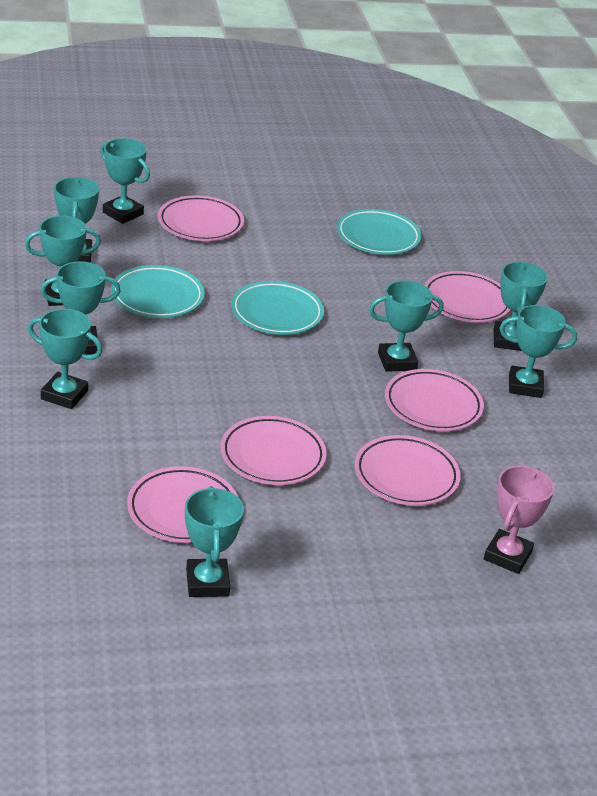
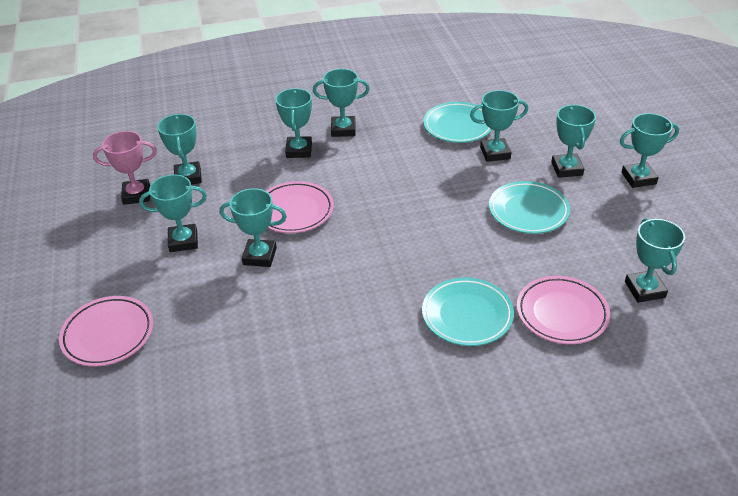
pink plate: 6 -> 3

